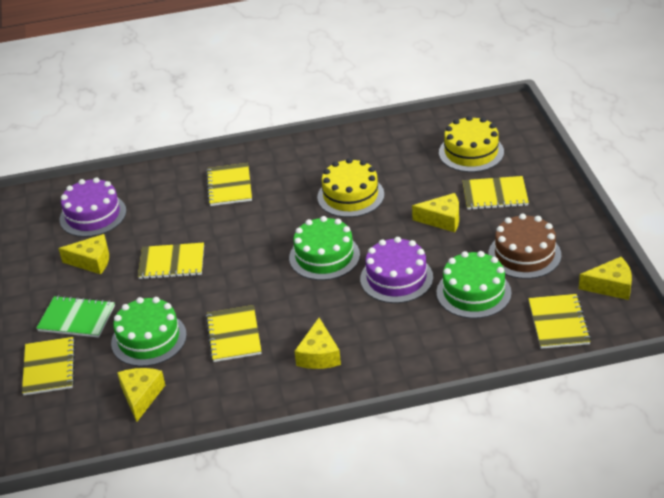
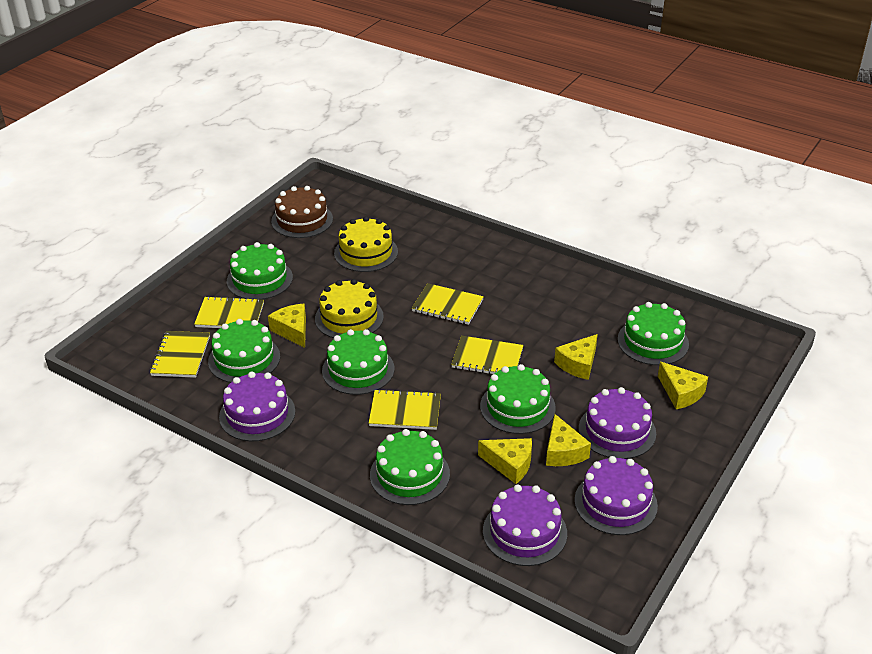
green cake: 3 -> 6
green notebook: 1 -> 0
purple cake: 2 -> 4
yellow notebook: 6 -> 5

